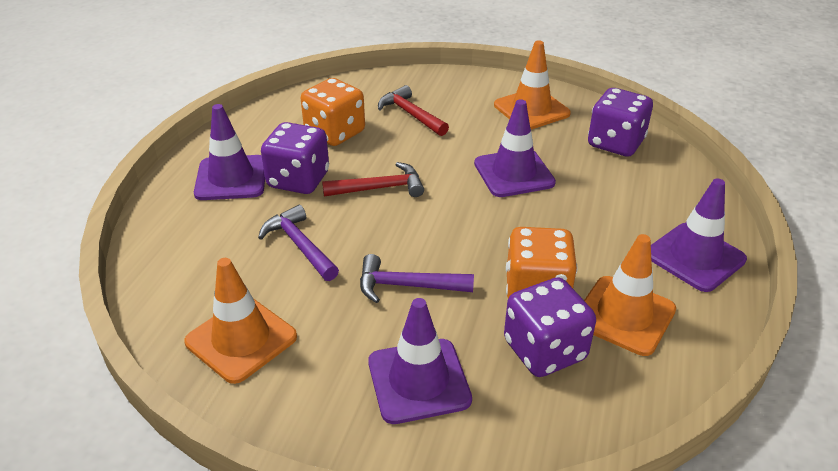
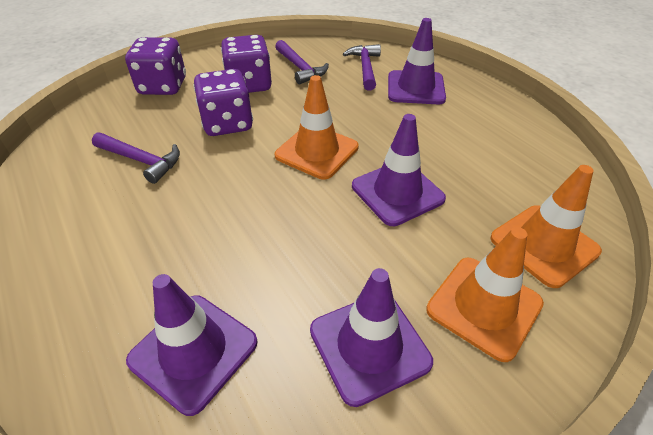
orange dice: 2 -> 0
purple hammer: 2 -> 3
red hammer: 2 -> 0

